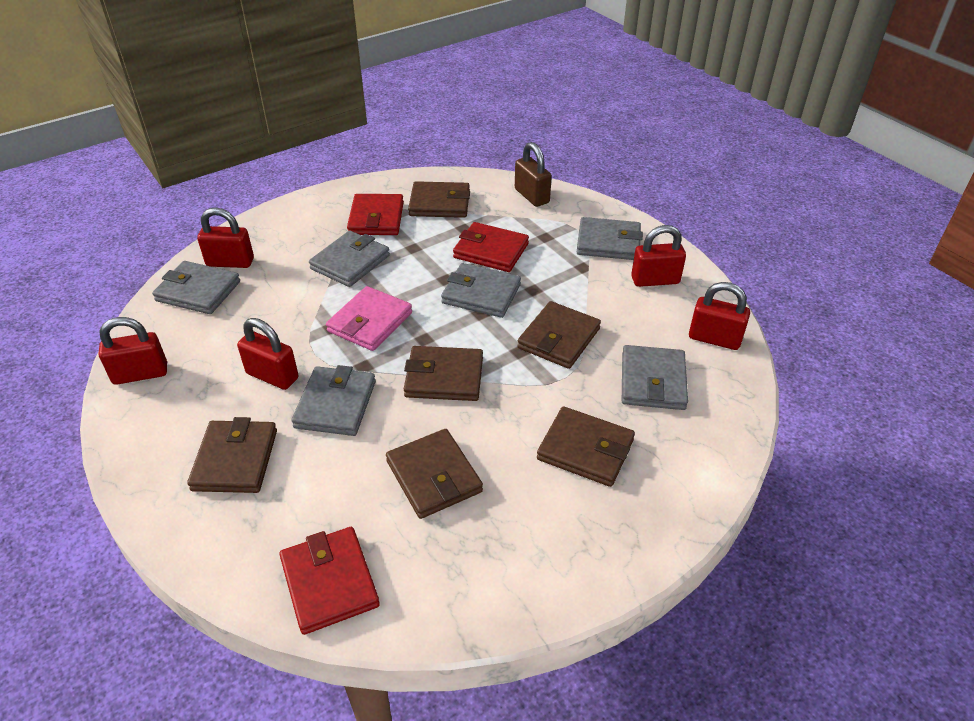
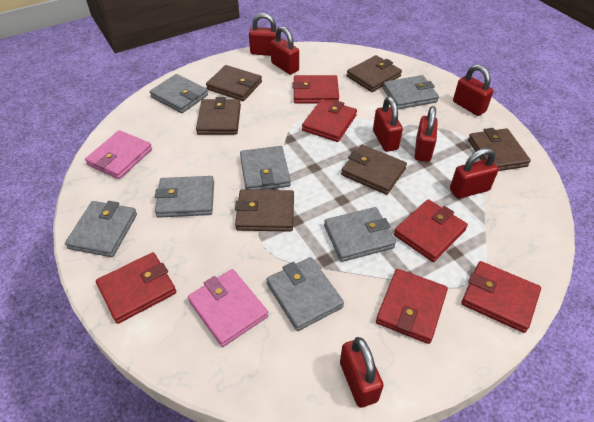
brown padlock: 1 -> 0
grey wallet: 6 -> 7
pink wallet: 1 -> 2
red padlock: 5 -> 7
red wallet: 3 -> 6

